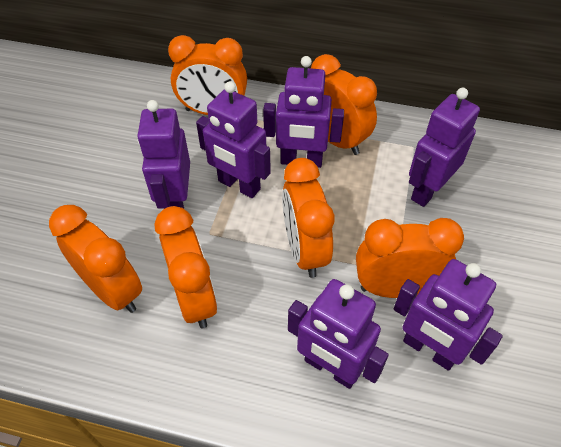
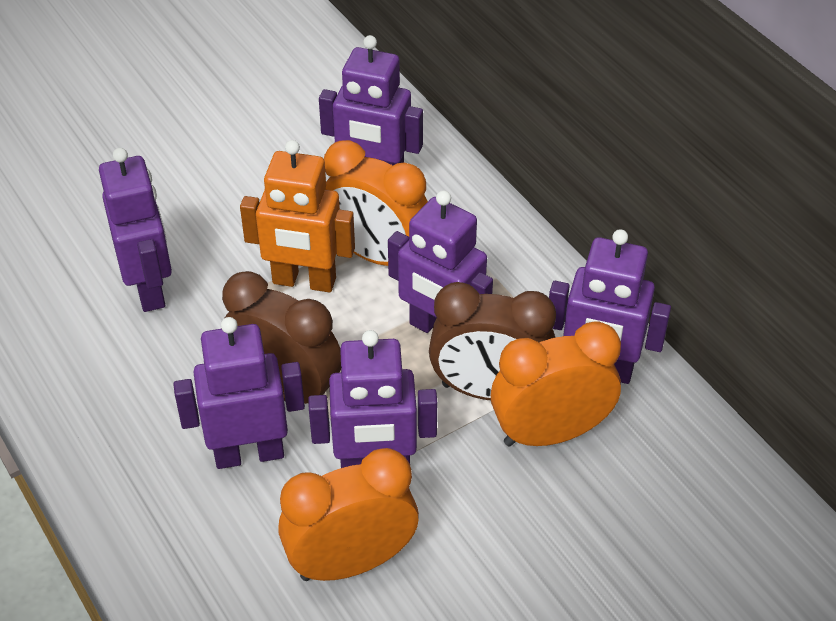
brown clock: 0 -> 2
orange clock: 6 -> 3
orange robot: 0 -> 1

